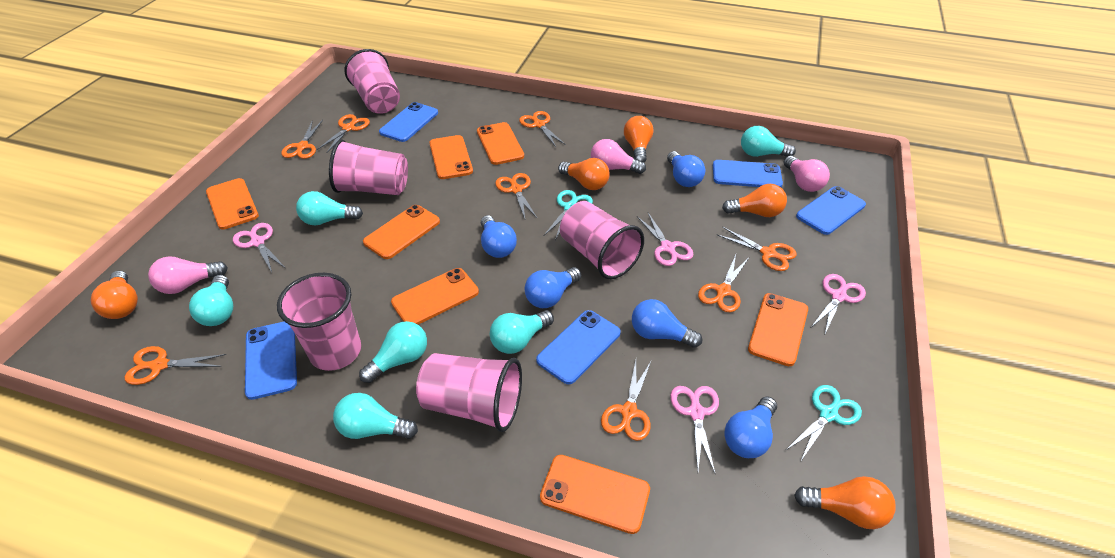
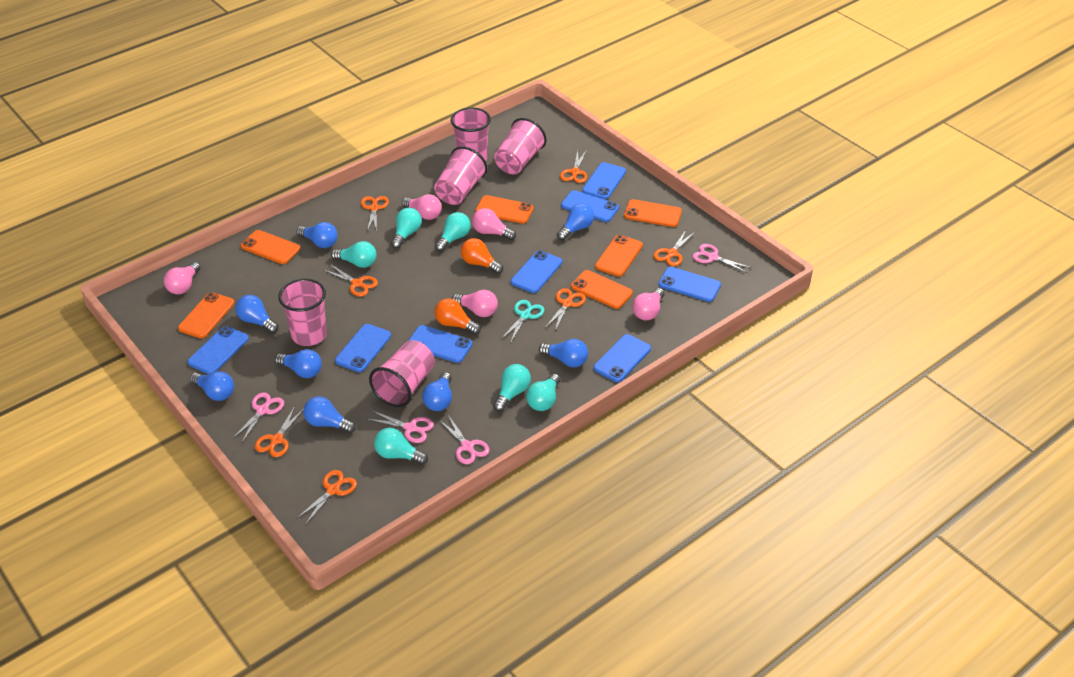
blue light bulb: 5 -> 8
blue phone: 5 -> 8
orange light bulb: 5 -> 2
orange phone: 7 -> 6
orange scissors: 8 -> 7
pink light bulb: 3 -> 5
turquoise scissors: 2 -> 1

